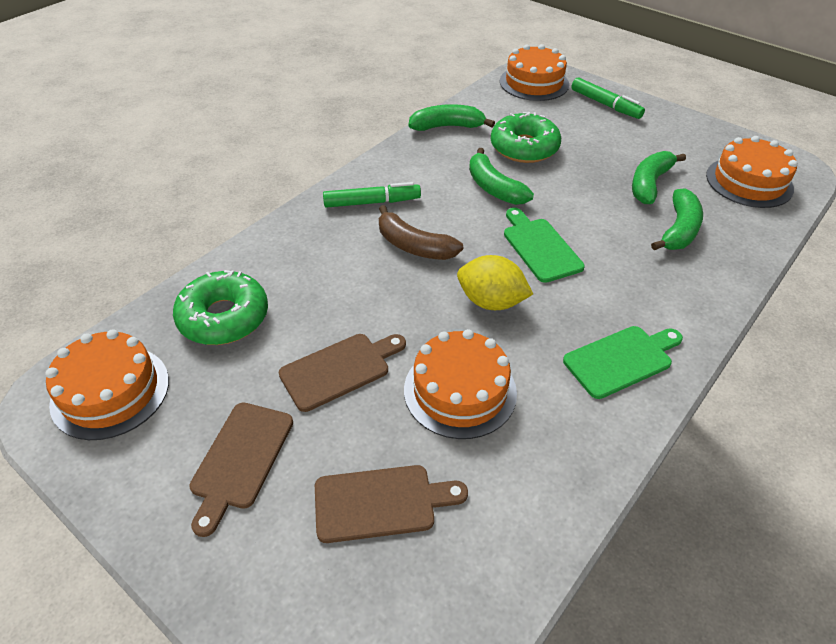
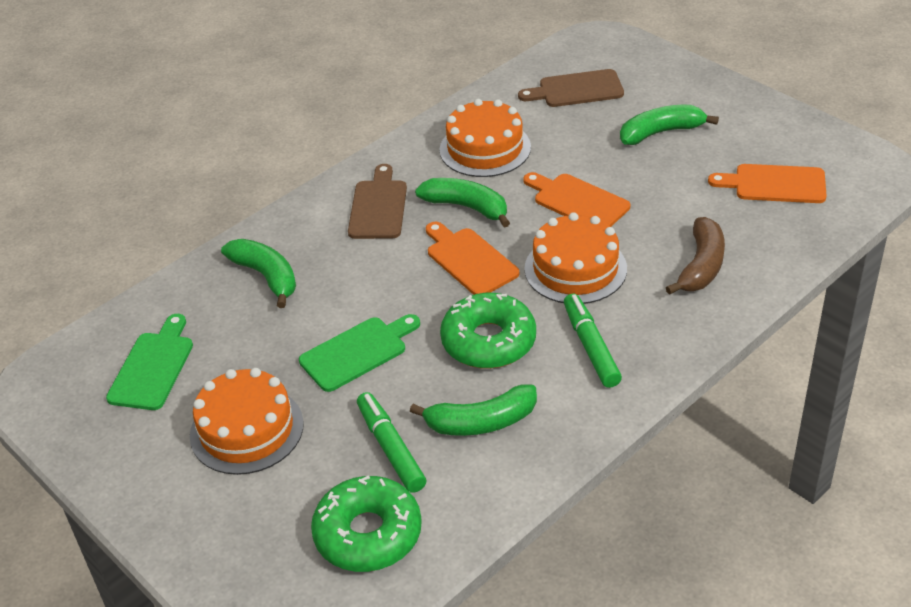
brown cutting board: 3 -> 2
orange cake: 4 -> 3
orange cutting board: 0 -> 3
yellow lemon: 1 -> 0

